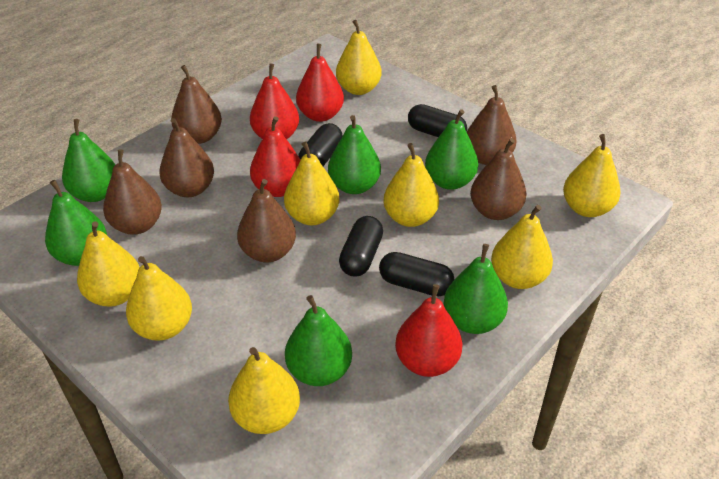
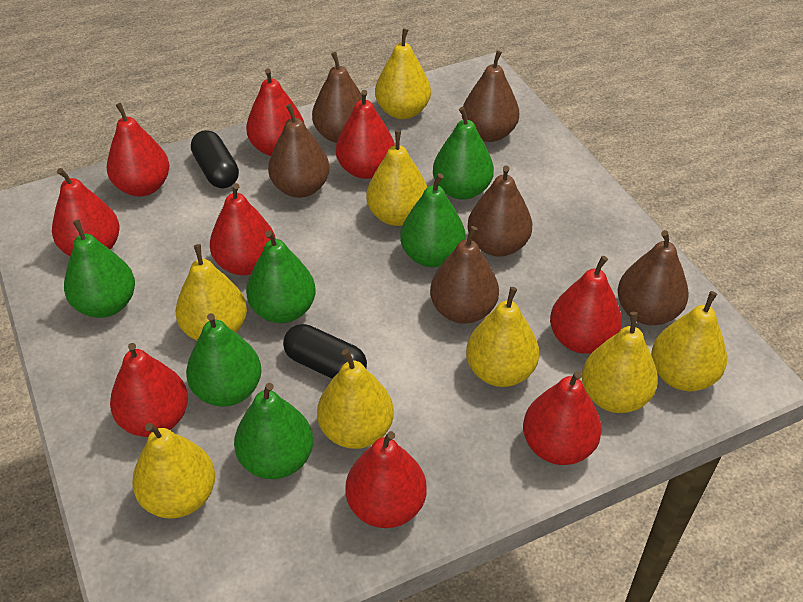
black capsule: 4 -> 2
red pear: 4 -> 9

